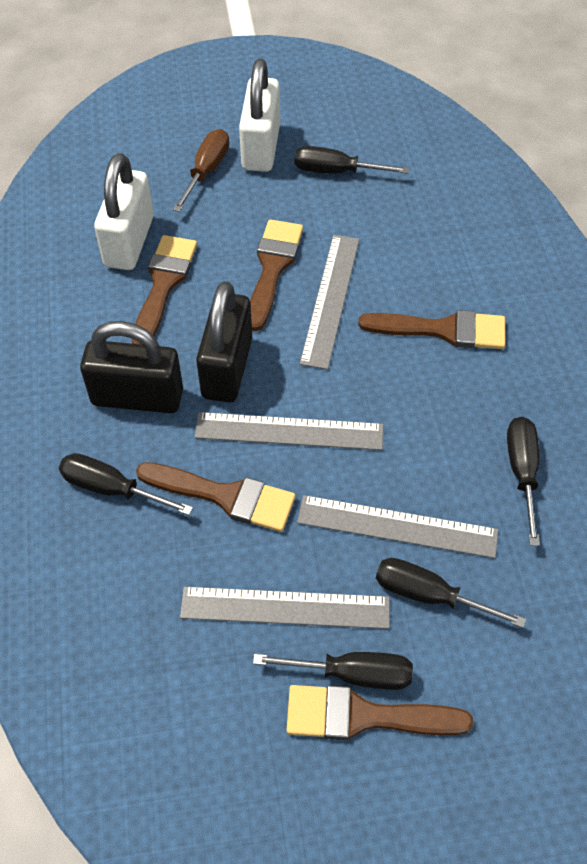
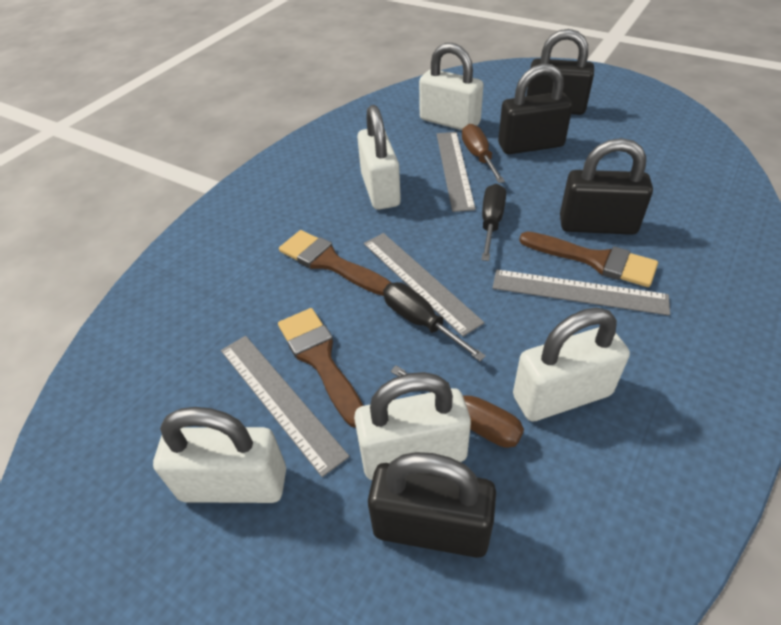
black padlock: 2 -> 4
black screwdriver: 5 -> 2
brown brush: 5 -> 3
brown screwdriver: 1 -> 2
white padlock: 2 -> 5

